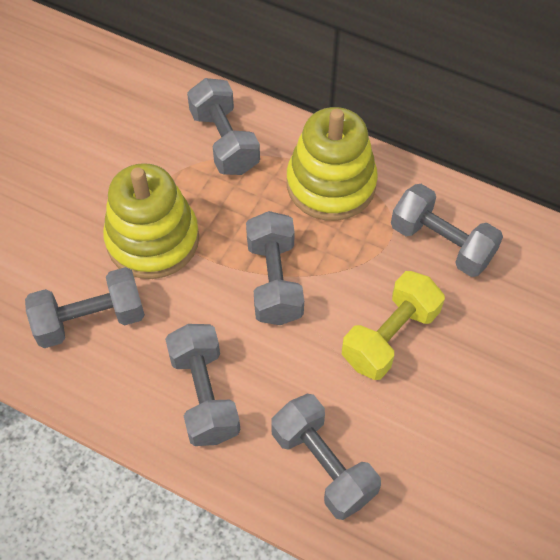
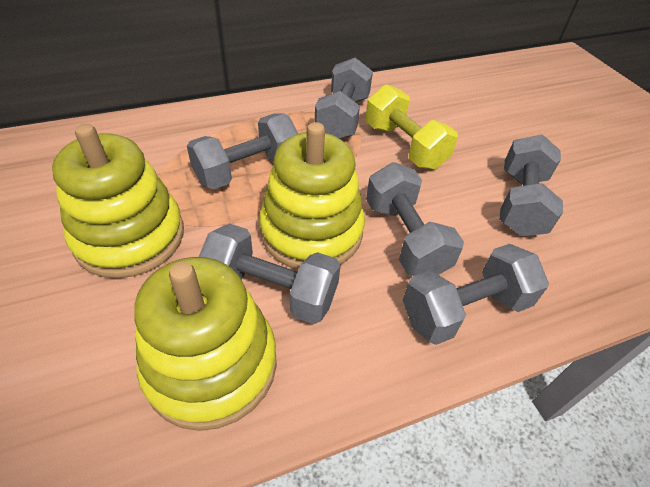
yellow stacking toy: 2 -> 3

